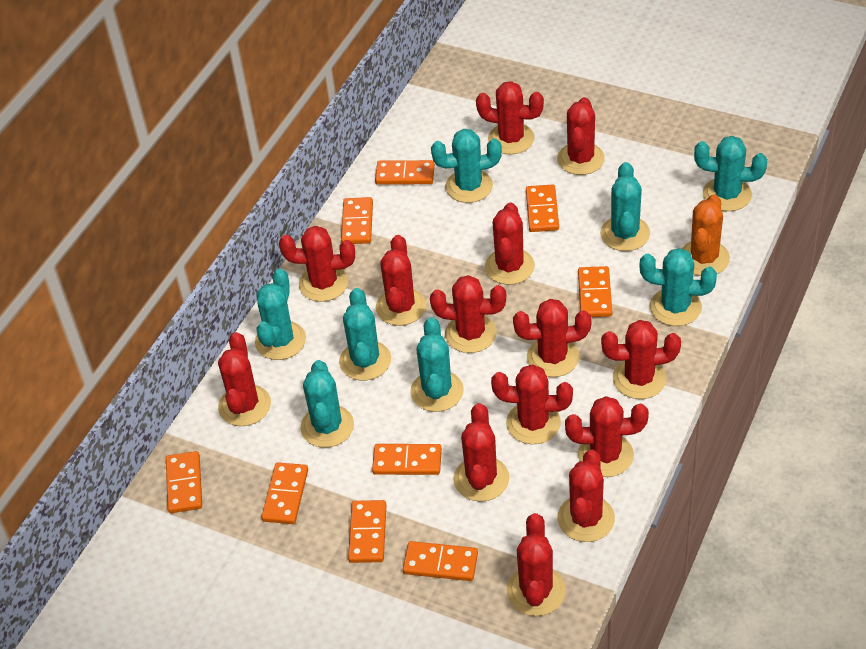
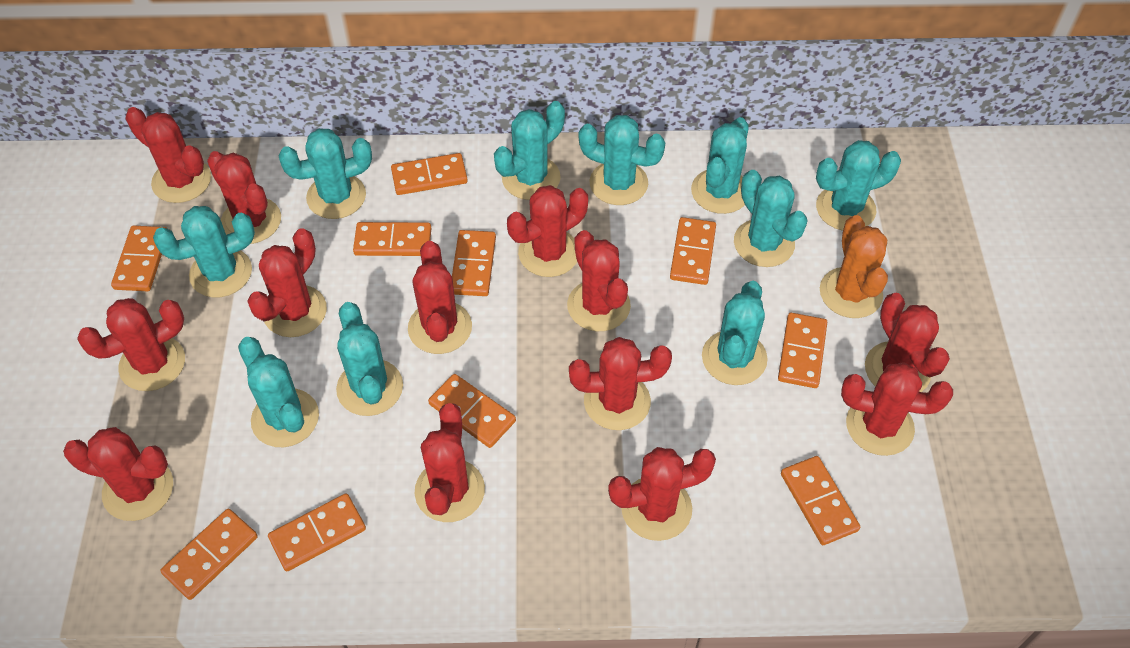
orange domino: 9 -> 10
red cactus: 14 -> 13
turquoise cactus: 8 -> 10

